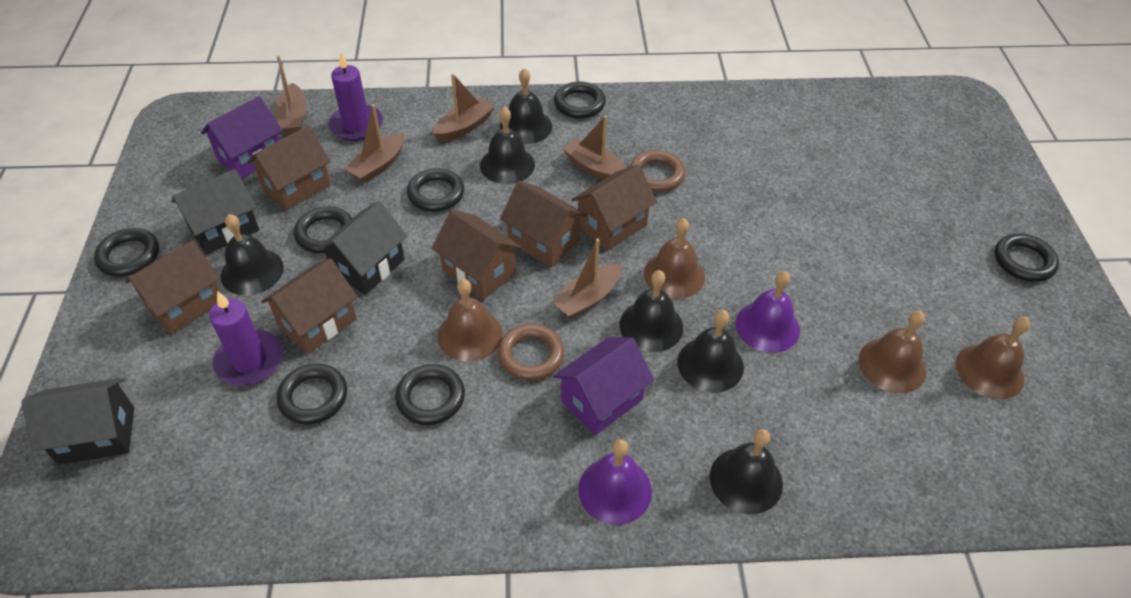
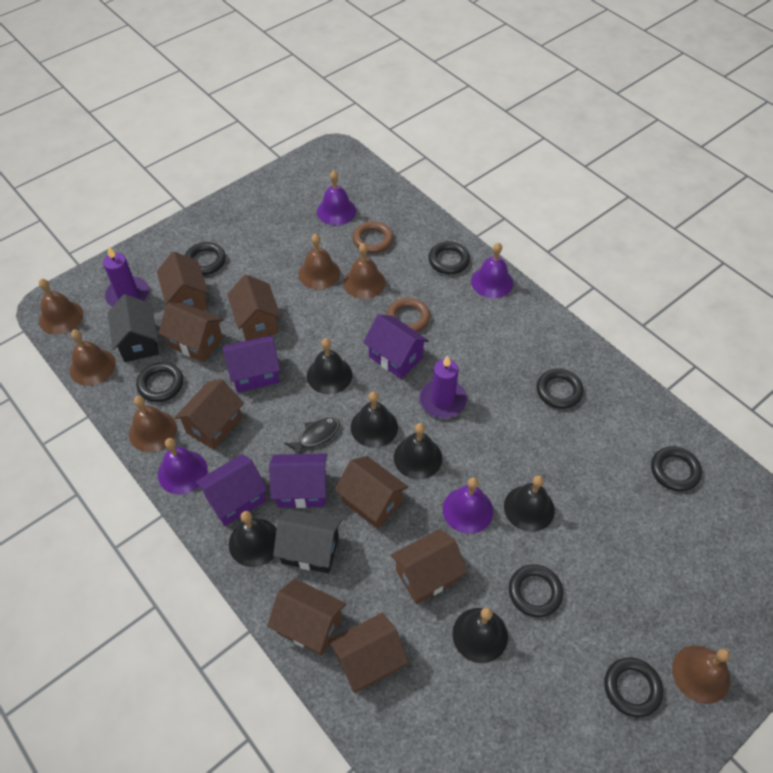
black fish: 0 -> 1
black house: 3 -> 2
brown bell: 4 -> 6
brown boat: 5 -> 0
brown house: 6 -> 8
purple bell: 2 -> 4
purple house: 2 -> 4

